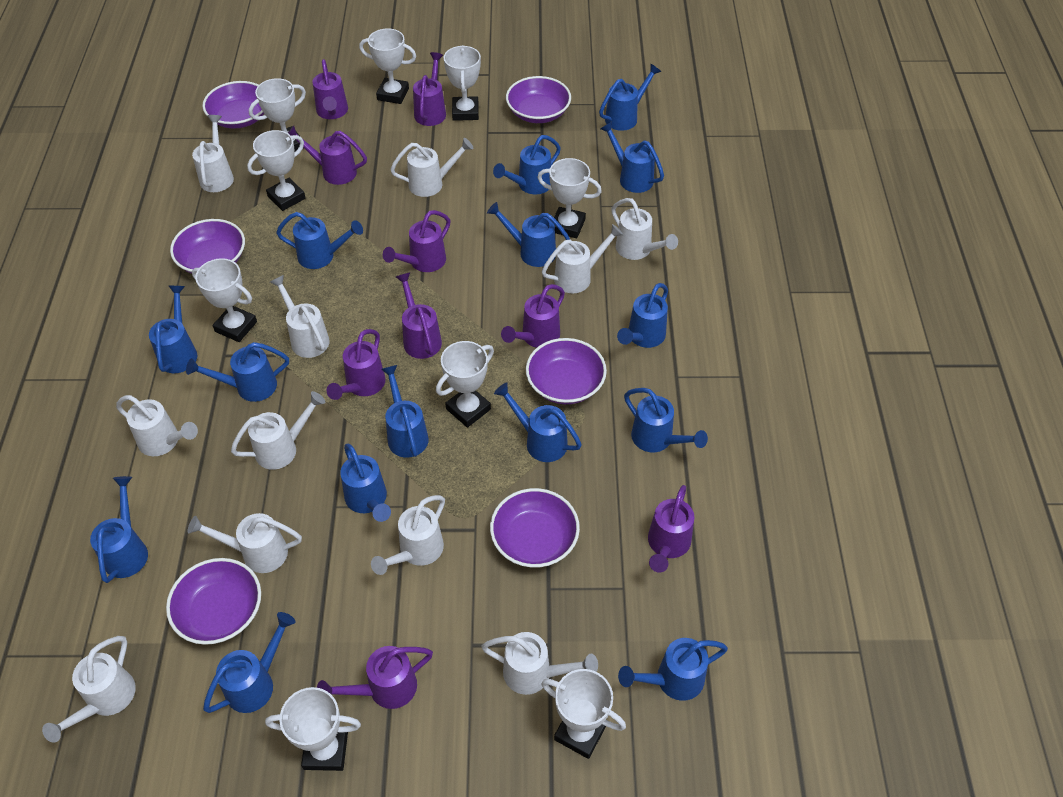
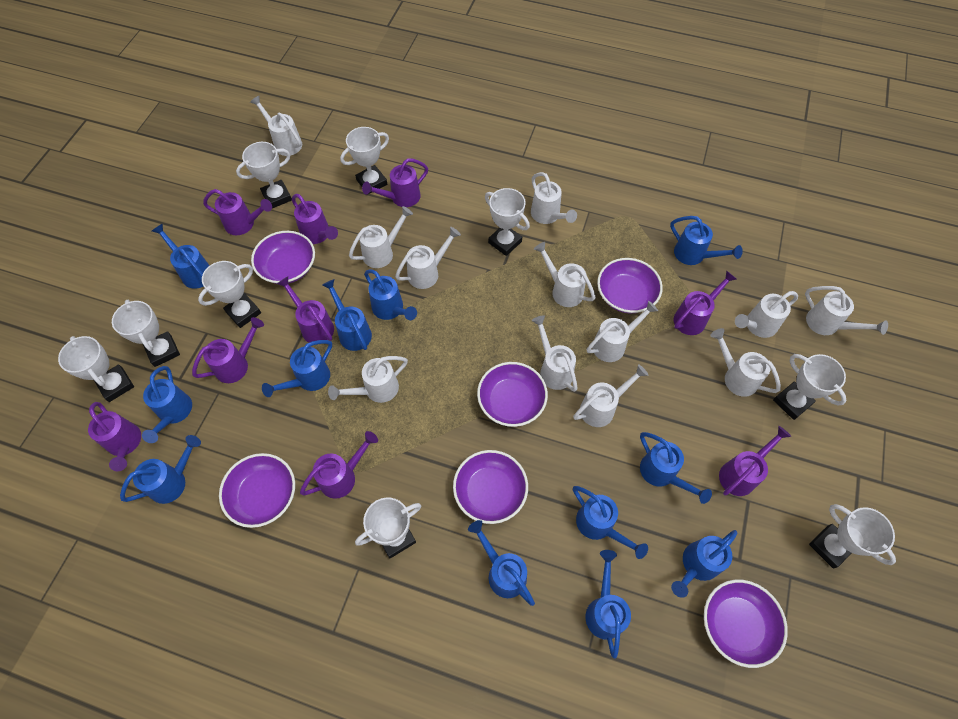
blue watering can: 15 -> 12
white watering can: 11 -> 12

